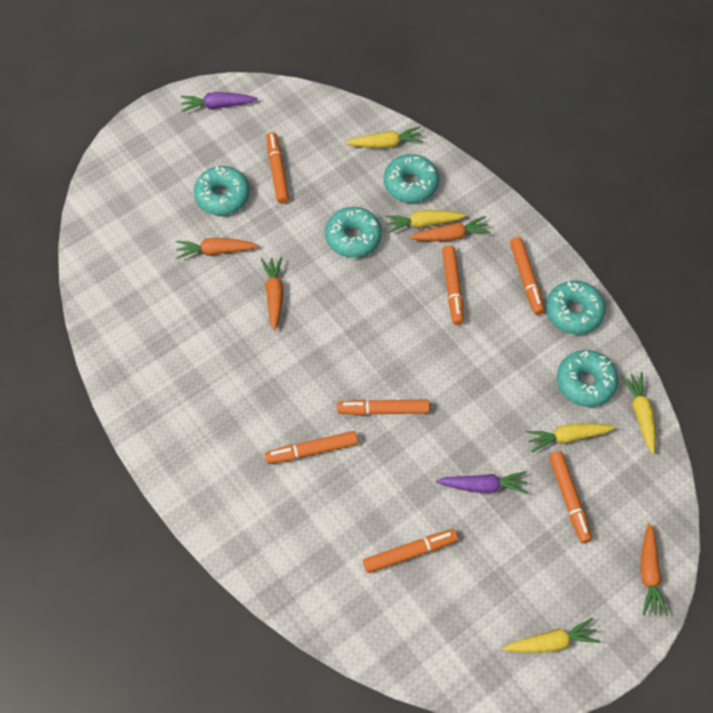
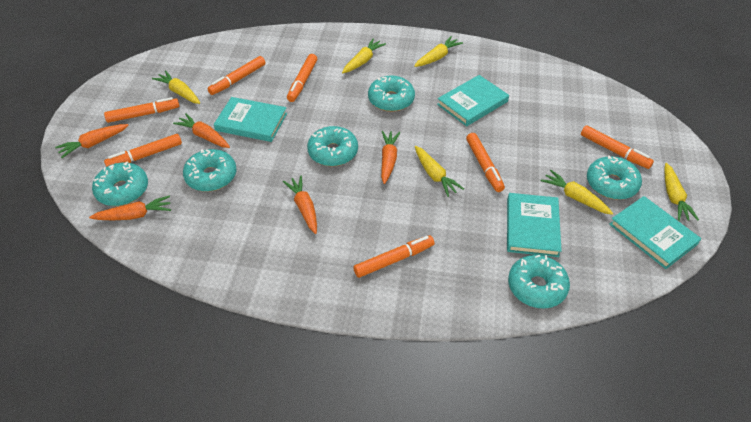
orange carrot: 4 -> 5
purple carrot: 2 -> 0
turquoise book: 0 -> 4
turquoise donut: 5 -> 6
yellow carrot: 5 -> 6

